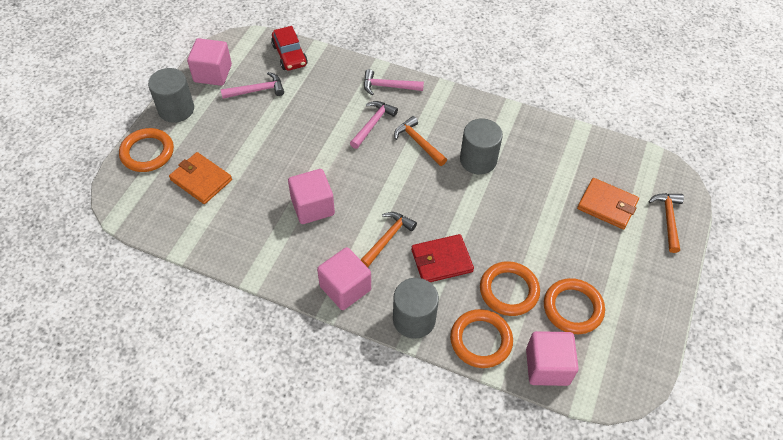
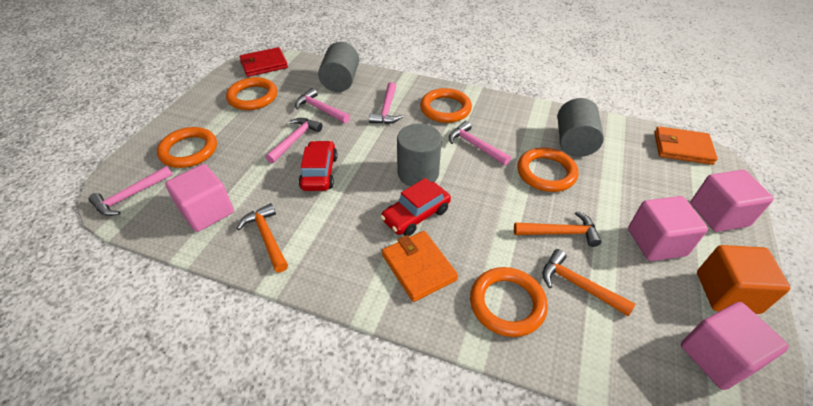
orange cube: 0 -> 1
orange ring: 4 -> 5
pink hammer: 3 -> 5
red car: 1 -> 2

